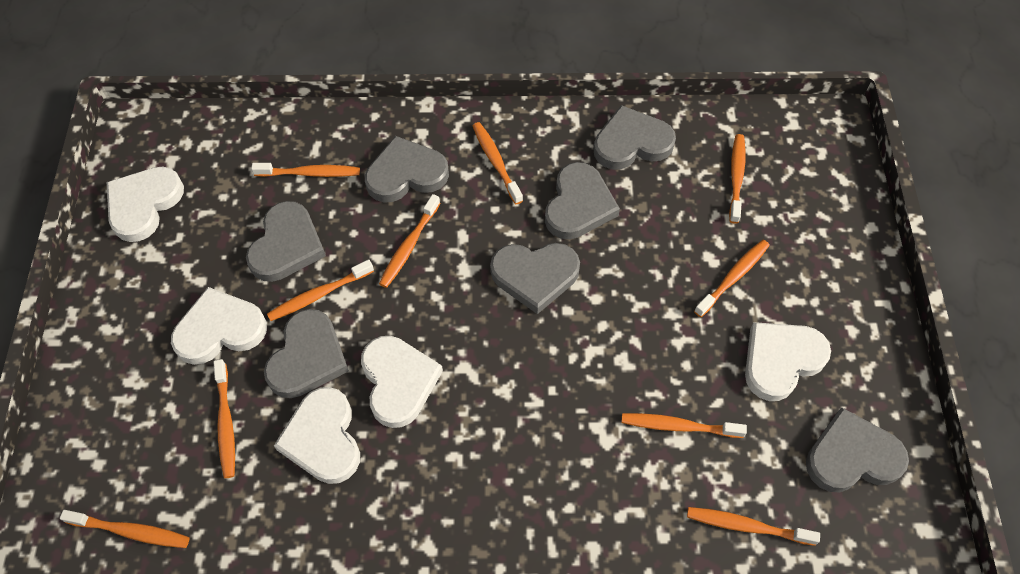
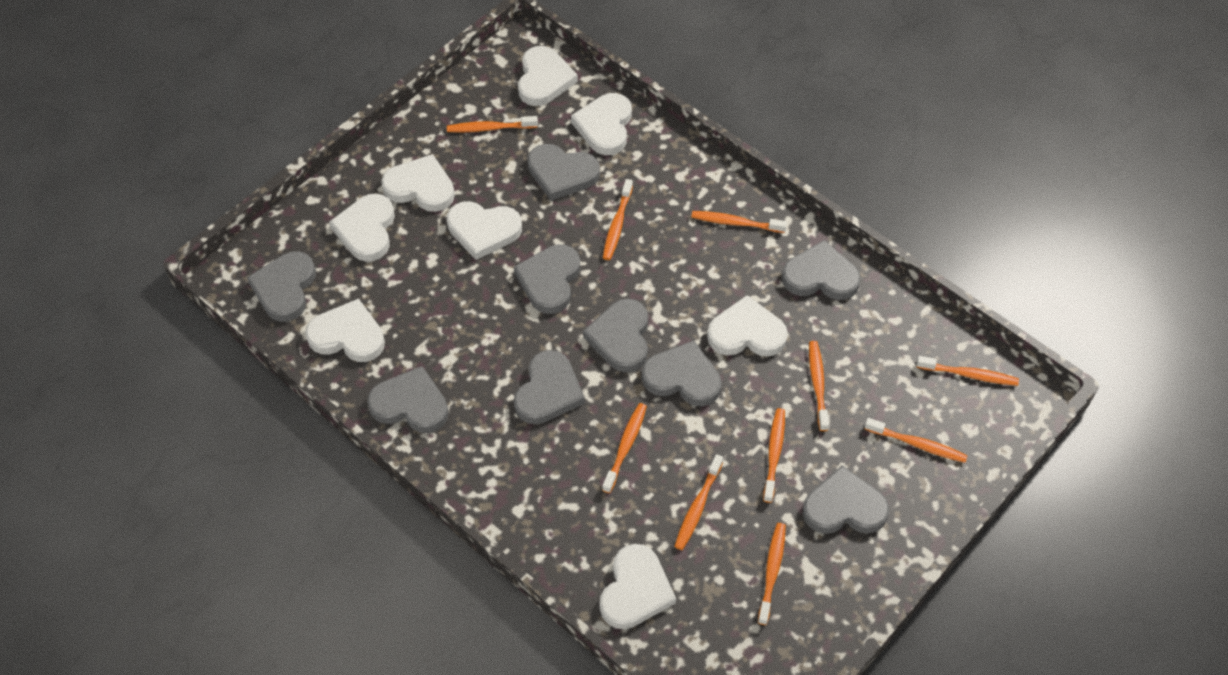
grey heart: 7 -> 9
white heart: 5 -> 8

